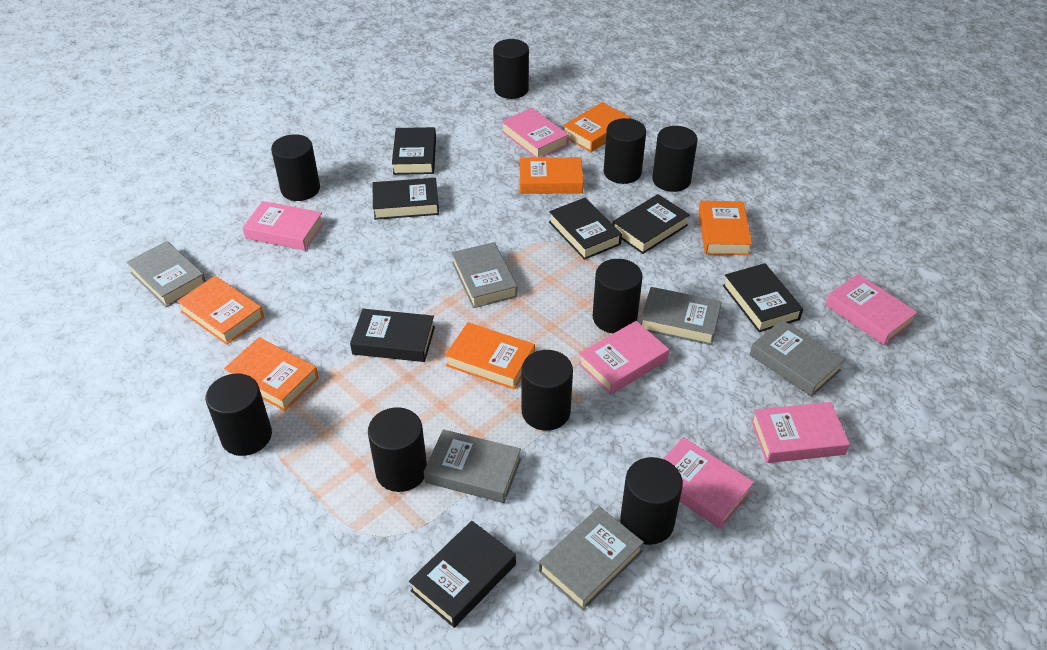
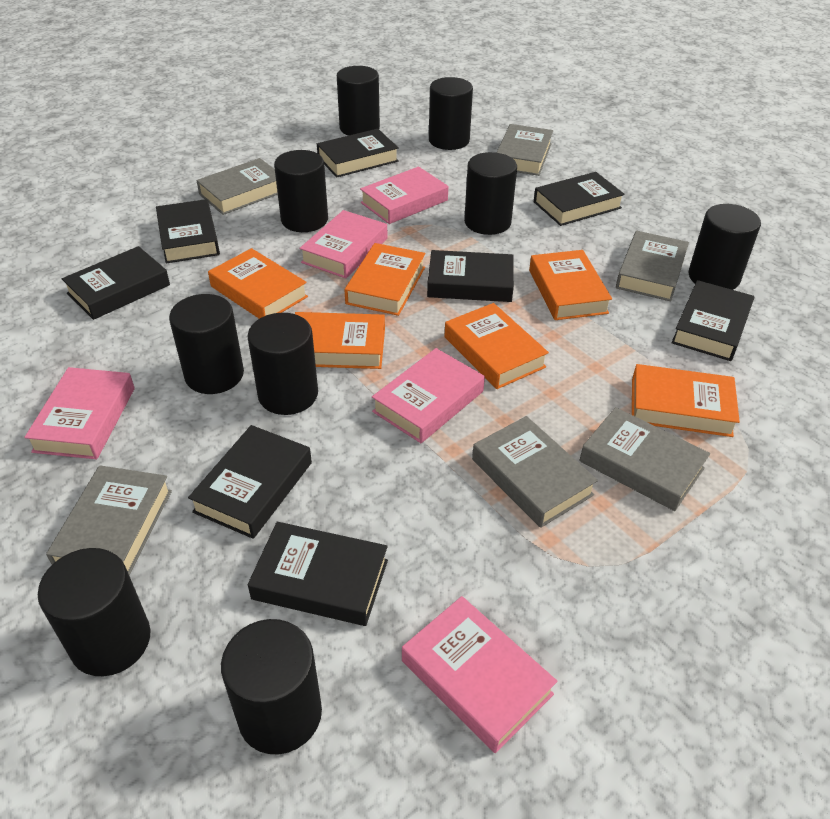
black book: 7 -> 8
pink book: 6 -> 5

